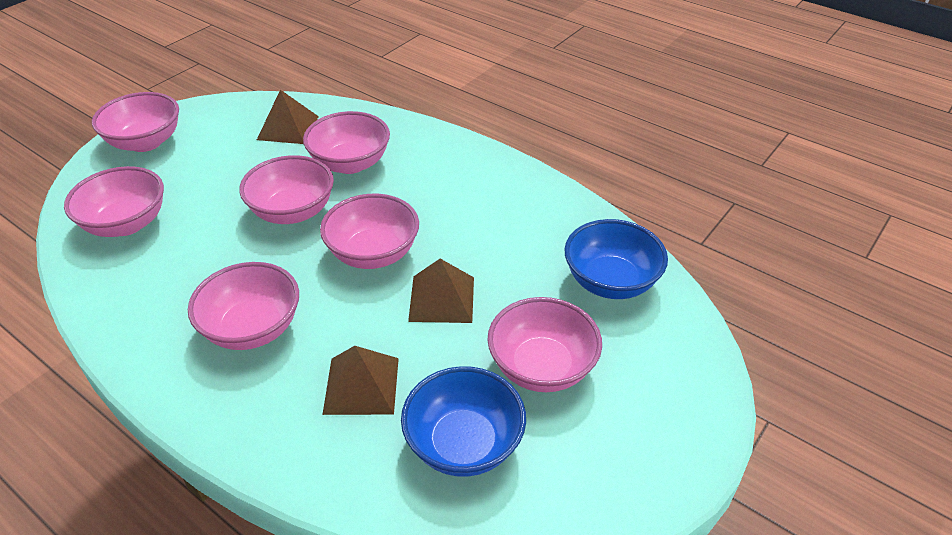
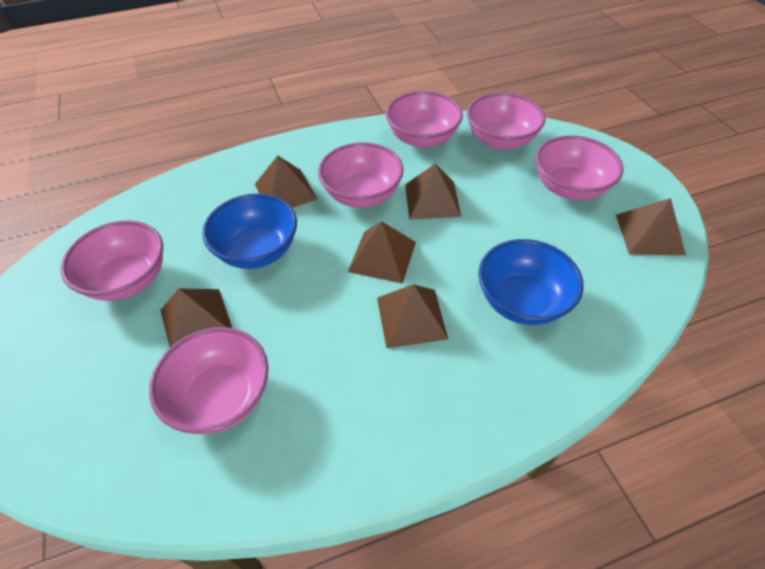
brown pyramid: 3 -> 6
pink bowl: 7 -> 6

